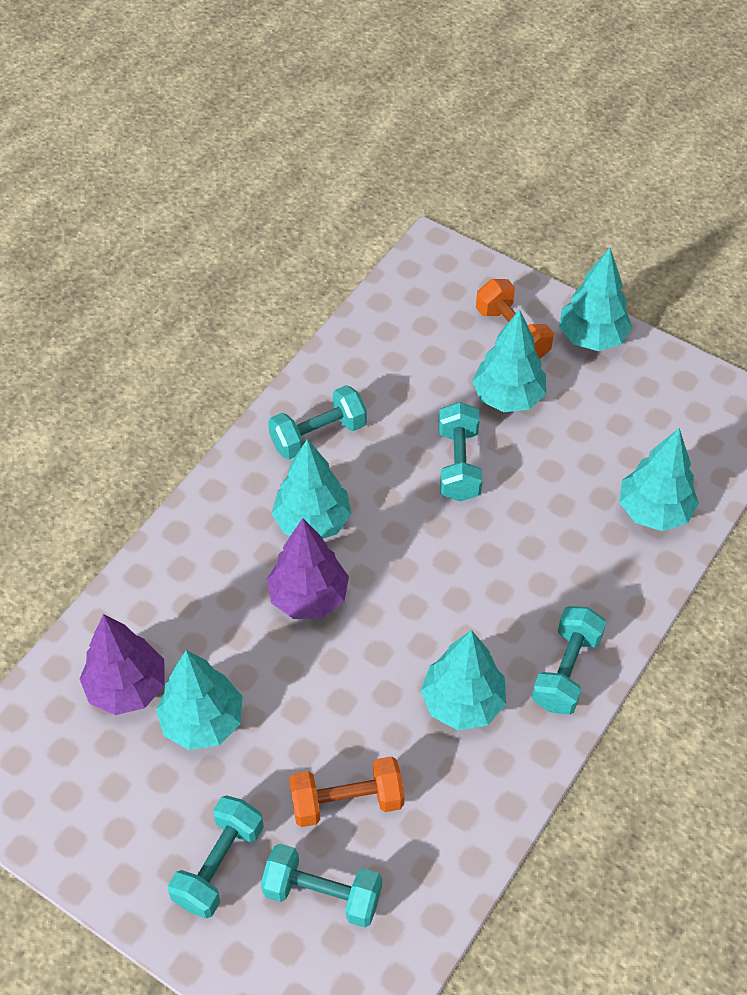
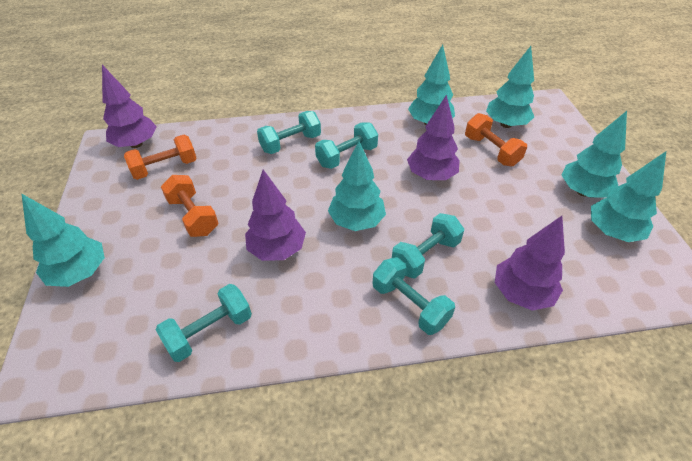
orange dumbbell: 2 -> 3
purple tree: 2 -> 4

